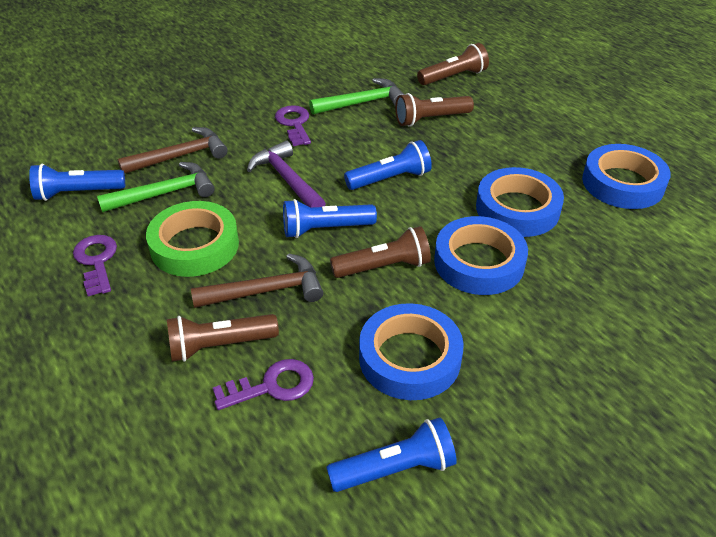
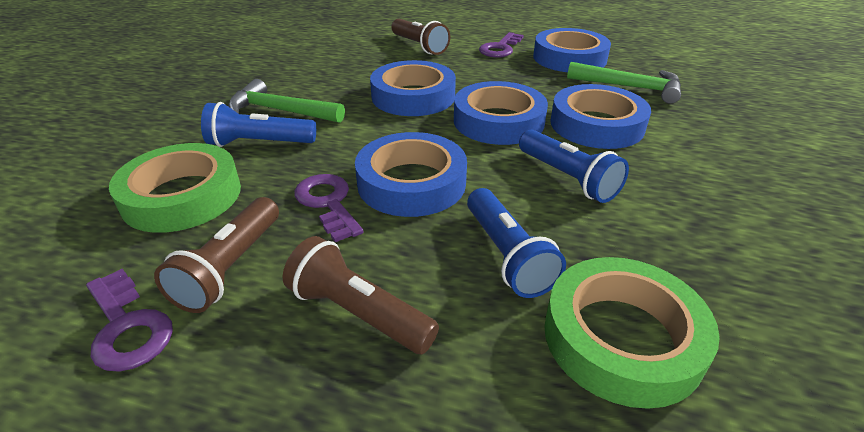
blue flashlight: 4 -> 3
blue tape: 4 -> 5
brown flashlight: 4 -> 3
brown hammer: 2 -> 0
green tape: 1 -> 2
purple hammer: 1 -> 0

